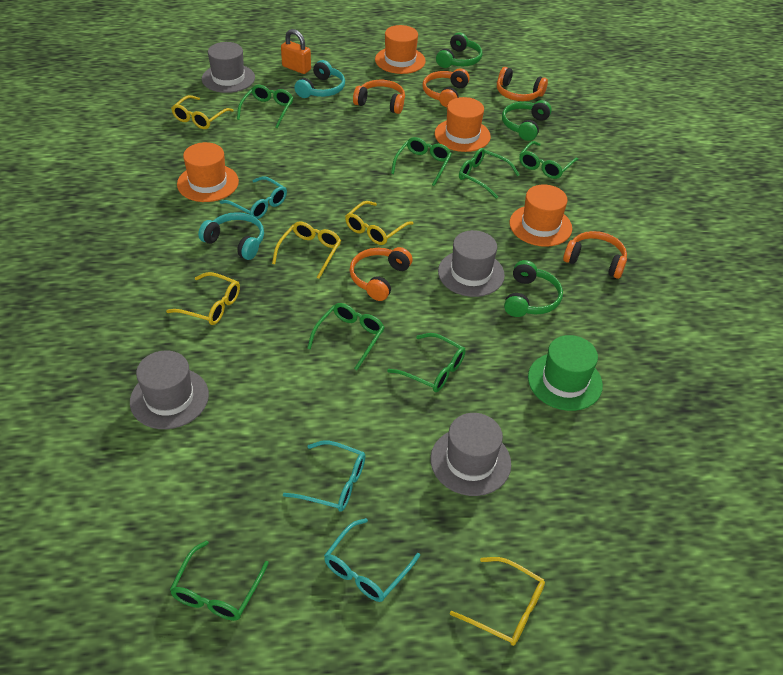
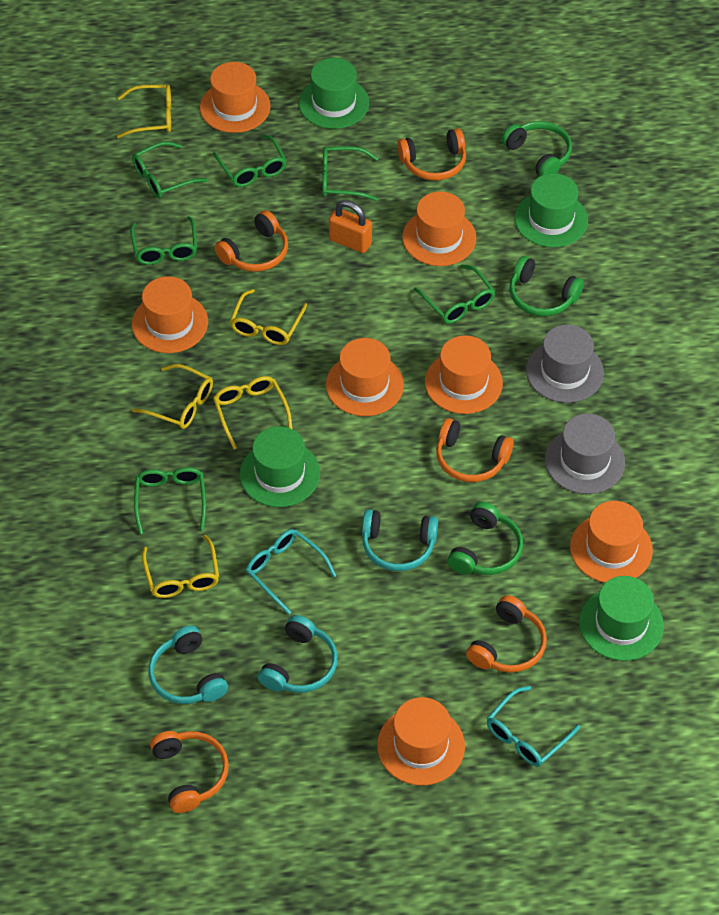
green glasses: 7 -> 6
green hat: 1 -> 4
grey hat: 4 -> 2
orange hat: 4 -> 7
turquoise glasses: 3 -> 2
turquoise headphones: 2 -> 3

